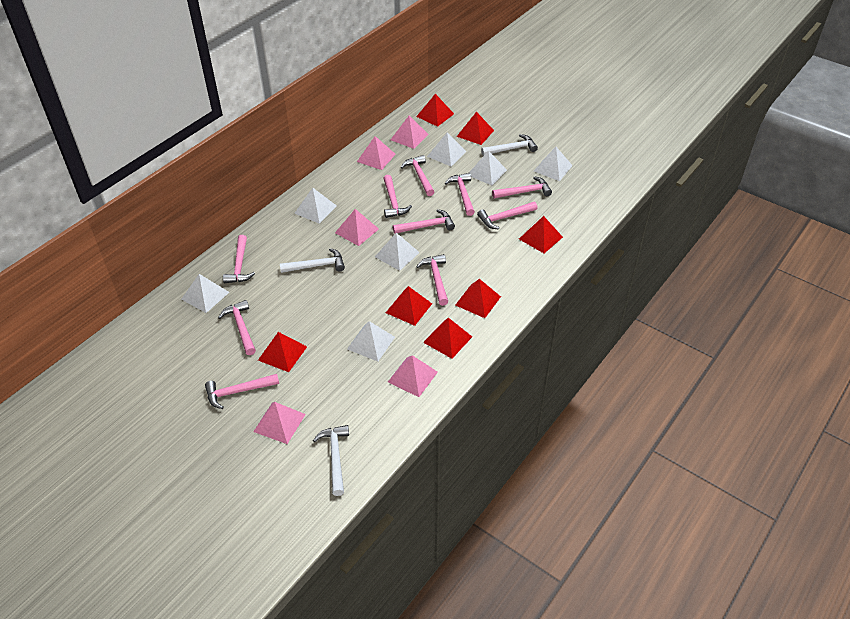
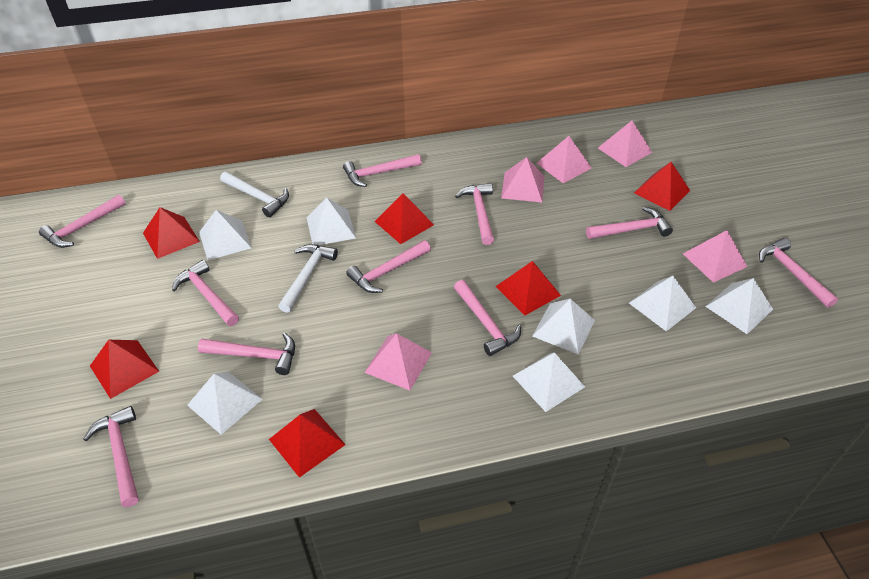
red pyramid: 7 -> 6
white hammer: 3 -> 2

